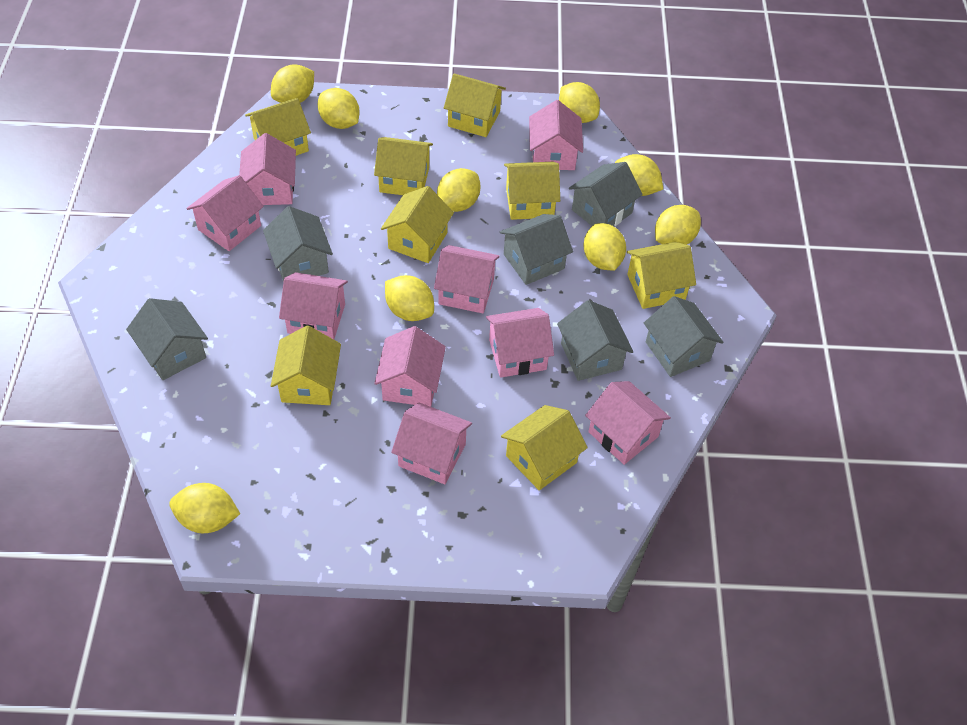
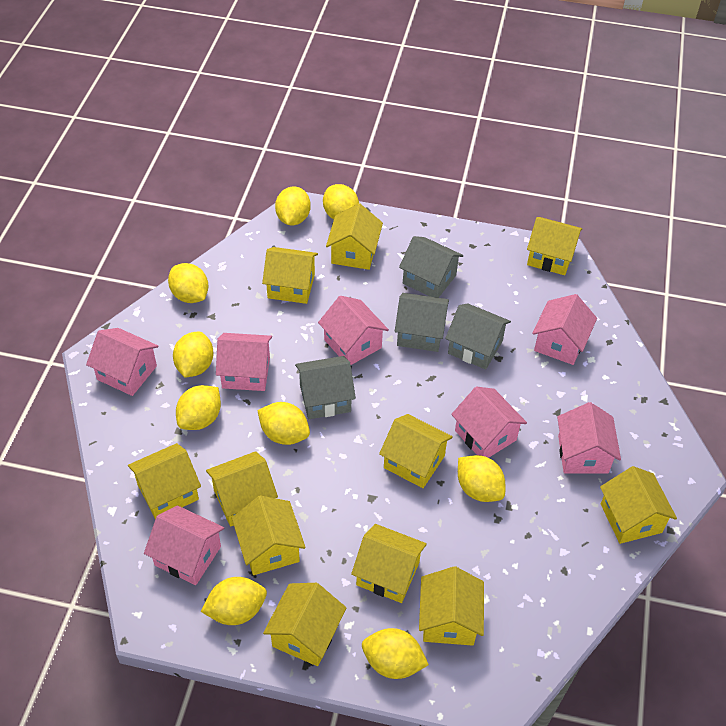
grey house: 6 -> 4
pink house: 9 -> 7
yellow house: 8 -> 11

